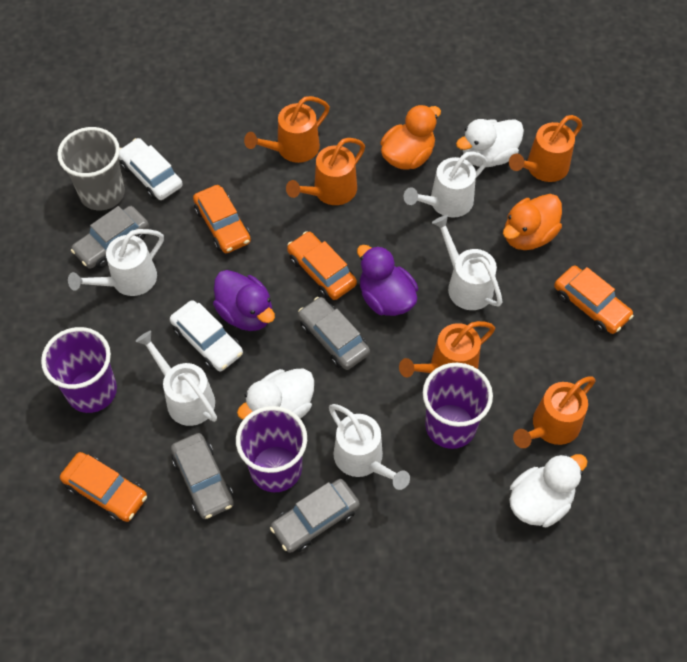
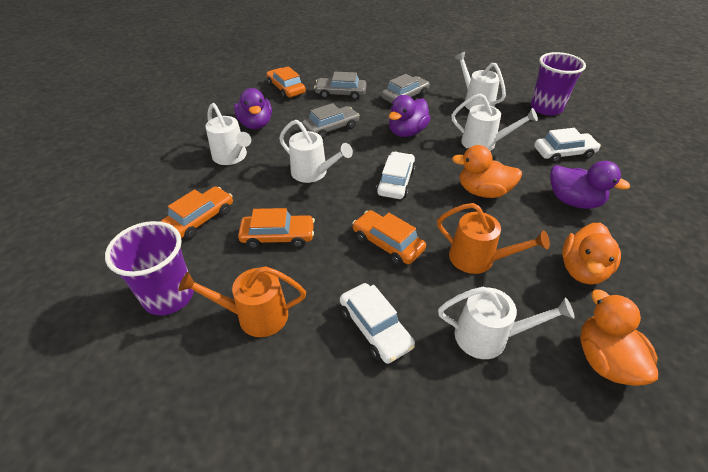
grey car: 4 -> 3
grey cup: 1 -> 0
orange duck: 2 -> 3
orange watering can: 5 -> 2
purple cup: 3 -> 2
purple duck: 2 -> 3
white car: 2 -> 3
white duck: 3 -> 0

